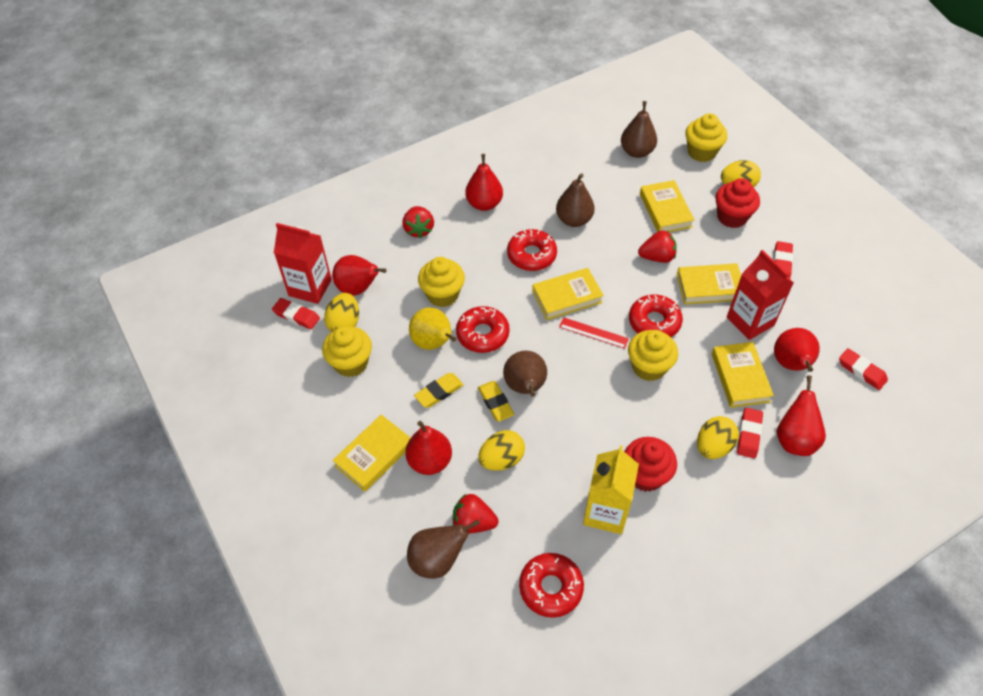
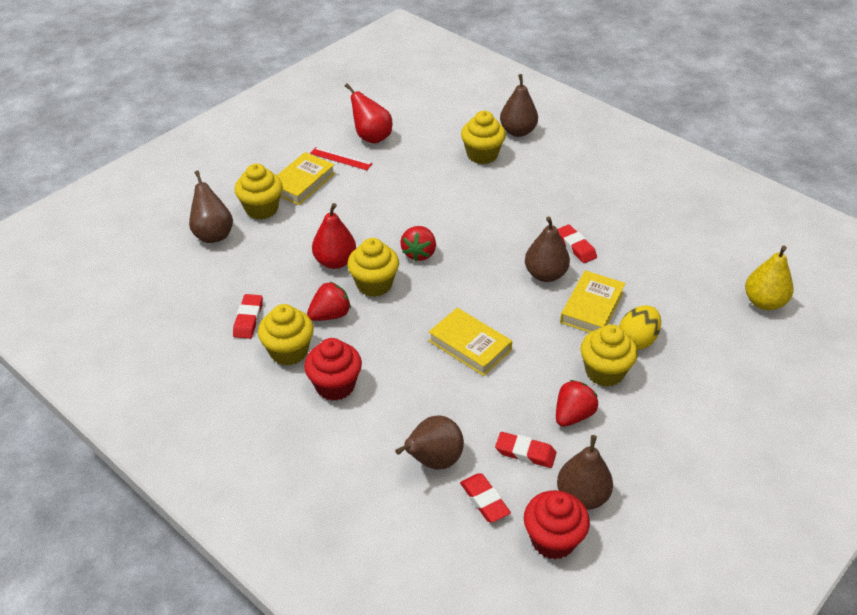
brown pear: 4 -> 5
red carton: 2 -> 0
red donut: 4 -> 0
red pear: 5 -> 2
yellow book: 5 -> 3
yellow carton: 1 -> 0
yellow cupcake: 4 -> 5
yellow egg: 4 -> 1
yellow eraser: 2 -> 0

